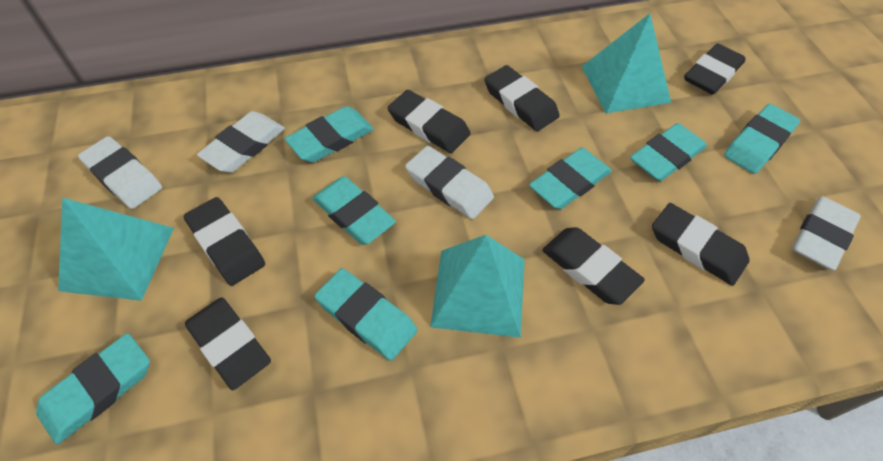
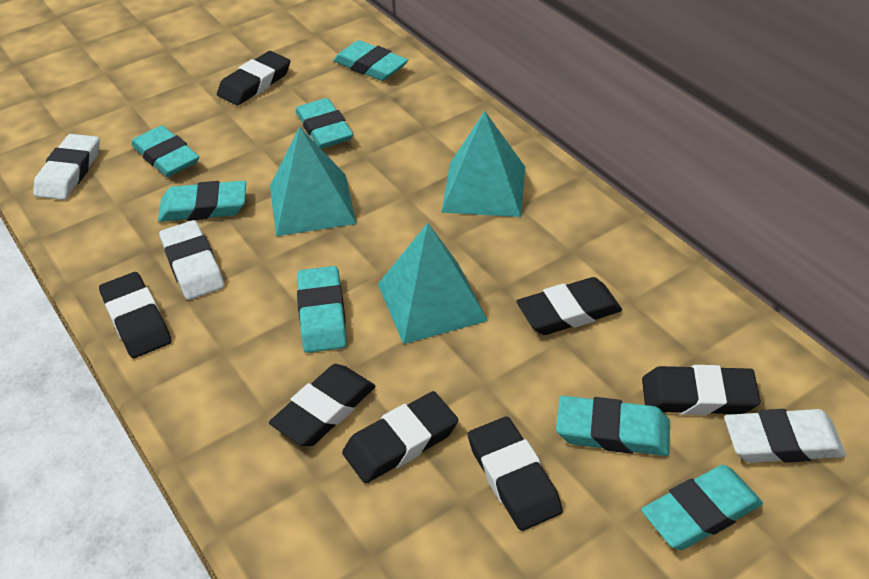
white eraser: 4 -> 3

